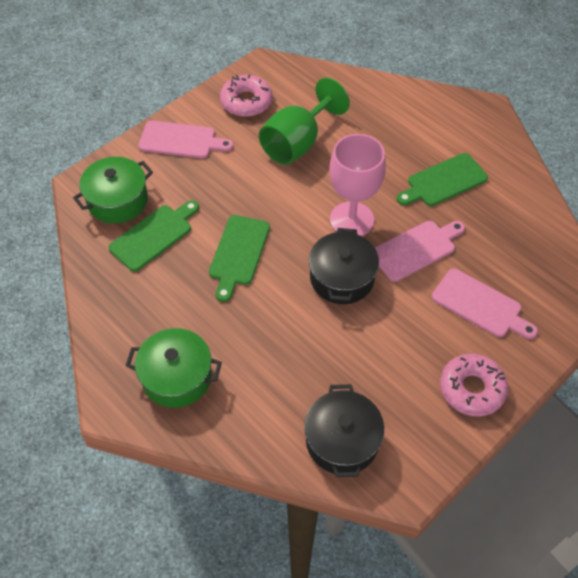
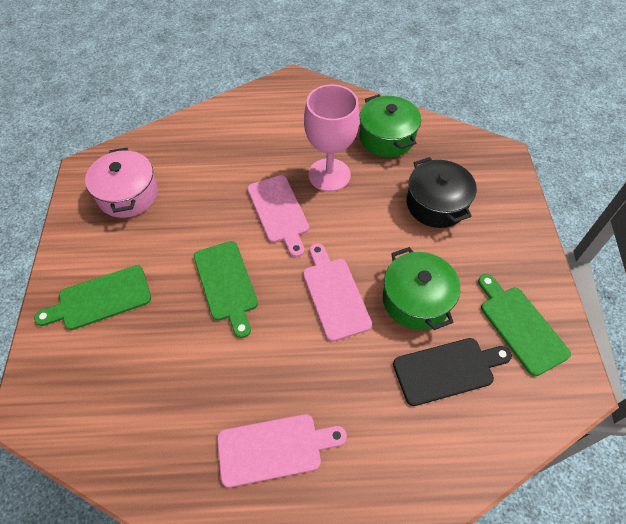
black cutting board: 0 -> 1
black pot: 2 -> 1
green goblet: 1 -> 0
pink donut: 2 -> 0
pink pot: 0 -> 1

